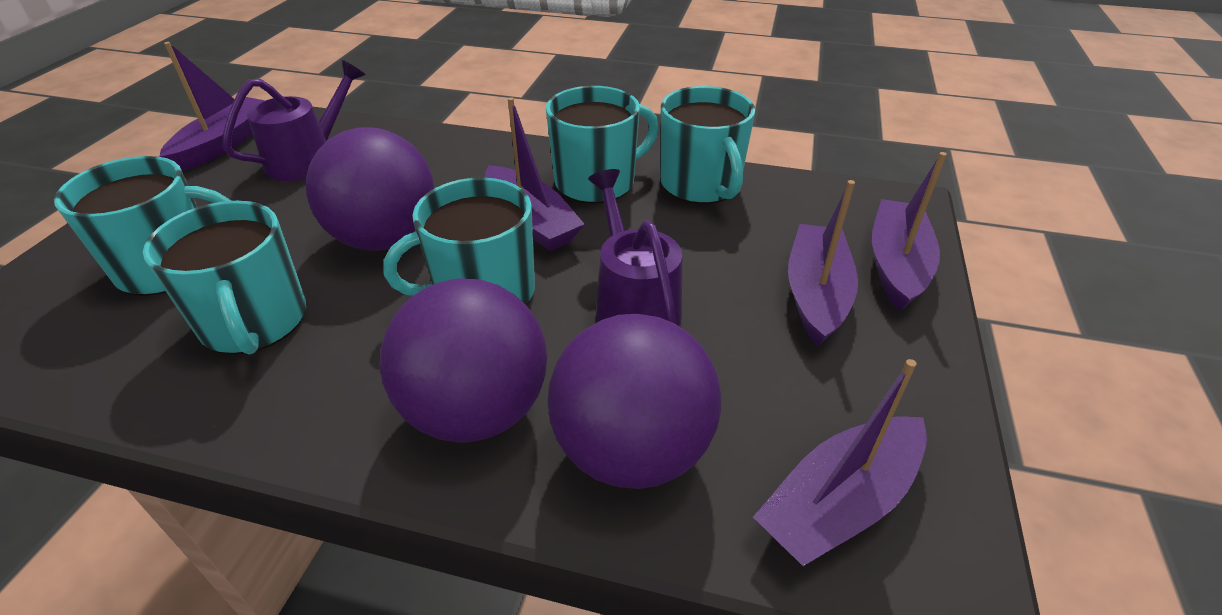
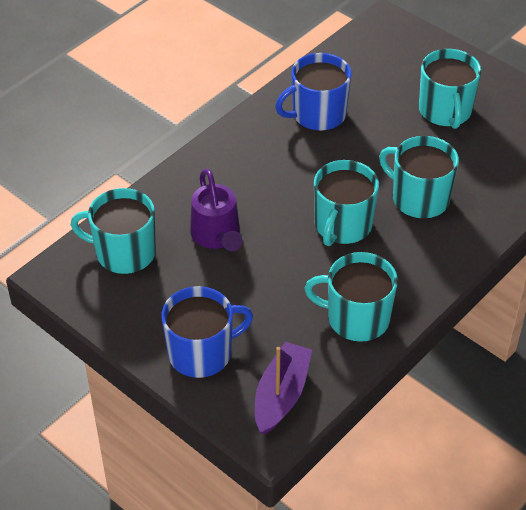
blue mug: 0 -> 2
purple ball: 3 -> 0
purple boat: 5 -> 1
purple watering can: 2 -> 1

